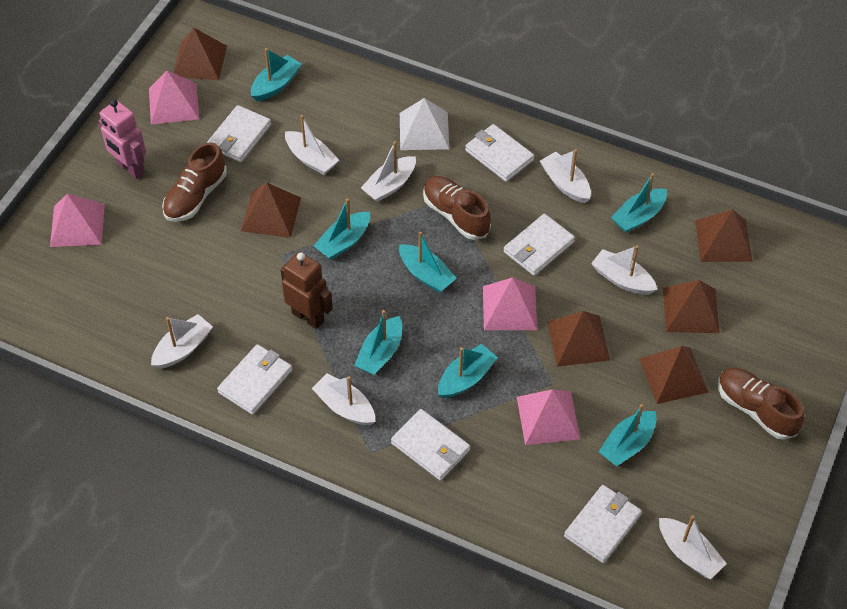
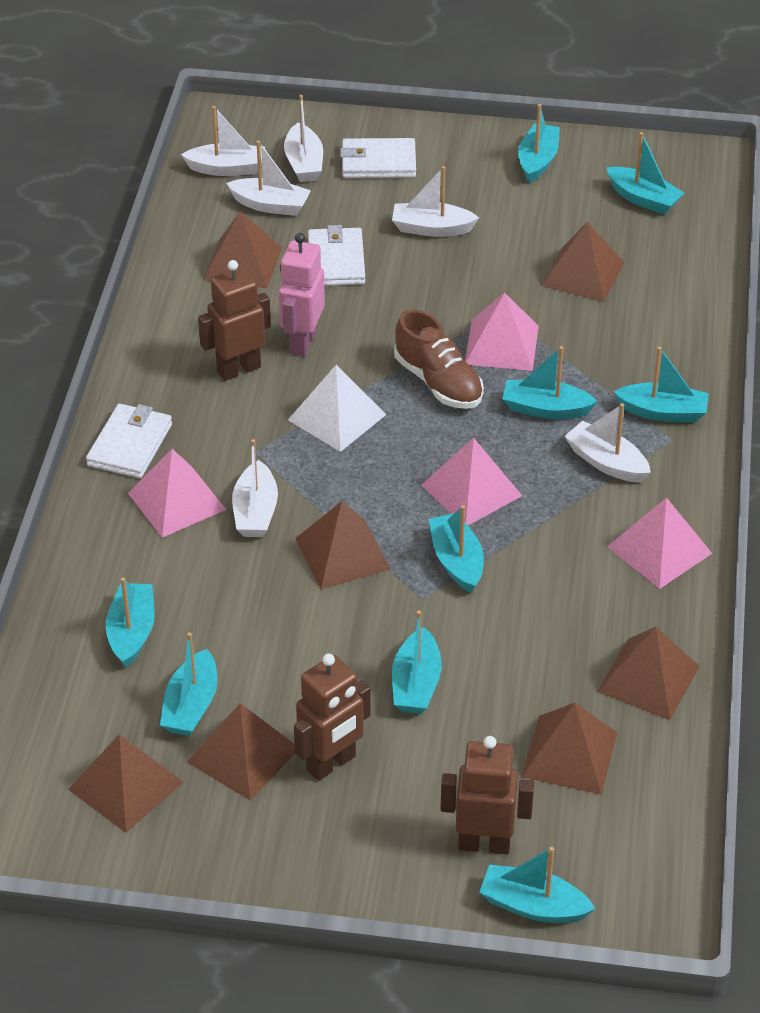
brown pyramid: 6 -> 7
brown robot: 1 -> 3
brown shoe: 3 -> 1
turquoise boat: 7 -> 9
white boat: 7 -> 6
white wallet: 6 -> 3

